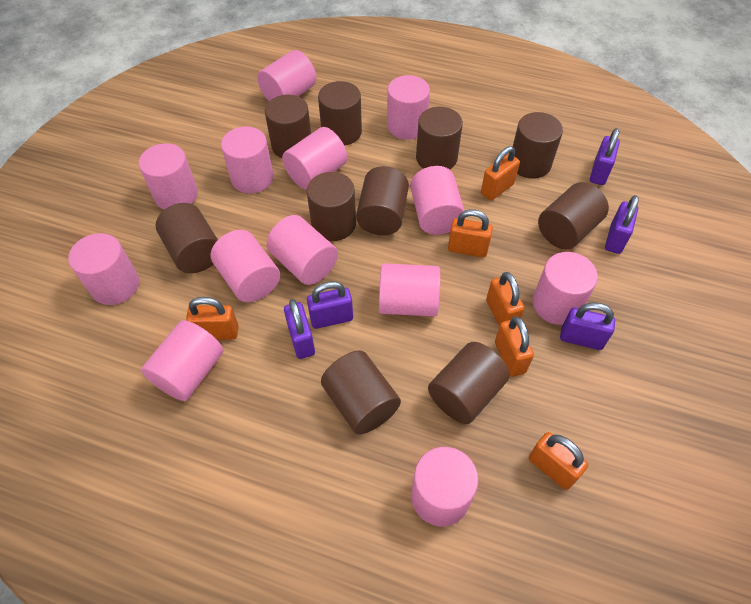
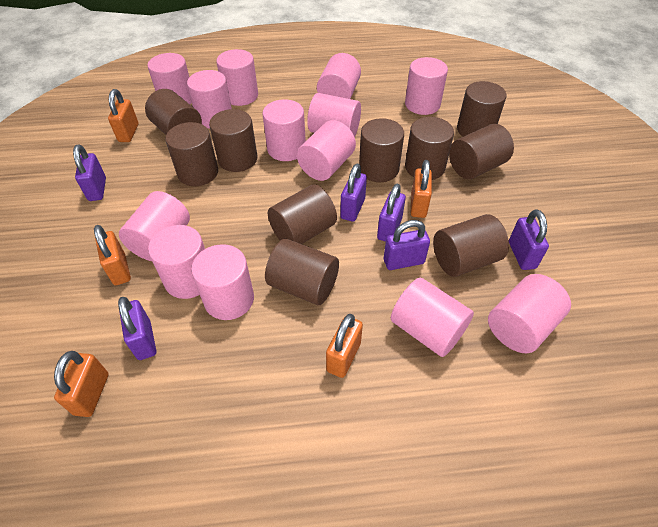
orange padlock: 6 -> 5
purple padlock: 5 -> 6

